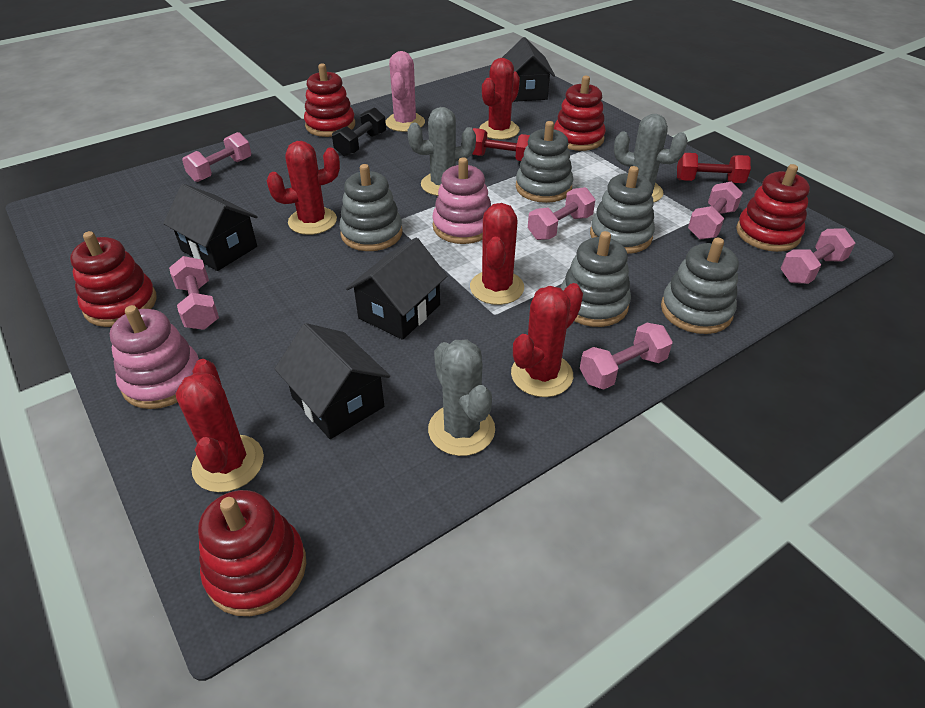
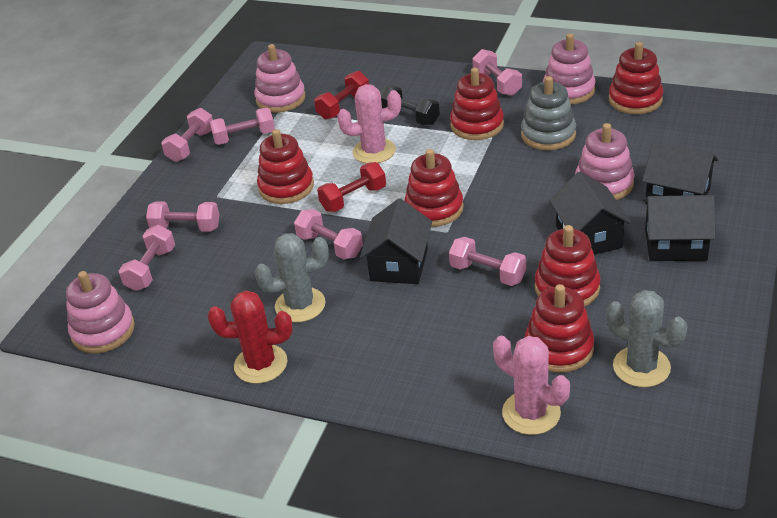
grey cactus: 3 -> 2
grey stacking toy: 5 -> 1
pink cactus: 1 -> 2
pink dumbbell: 6 -> 7
pink stacking toy: 2 -> 4
red cactus: 5 -> 1
red stacking toy: 5 -> 6

